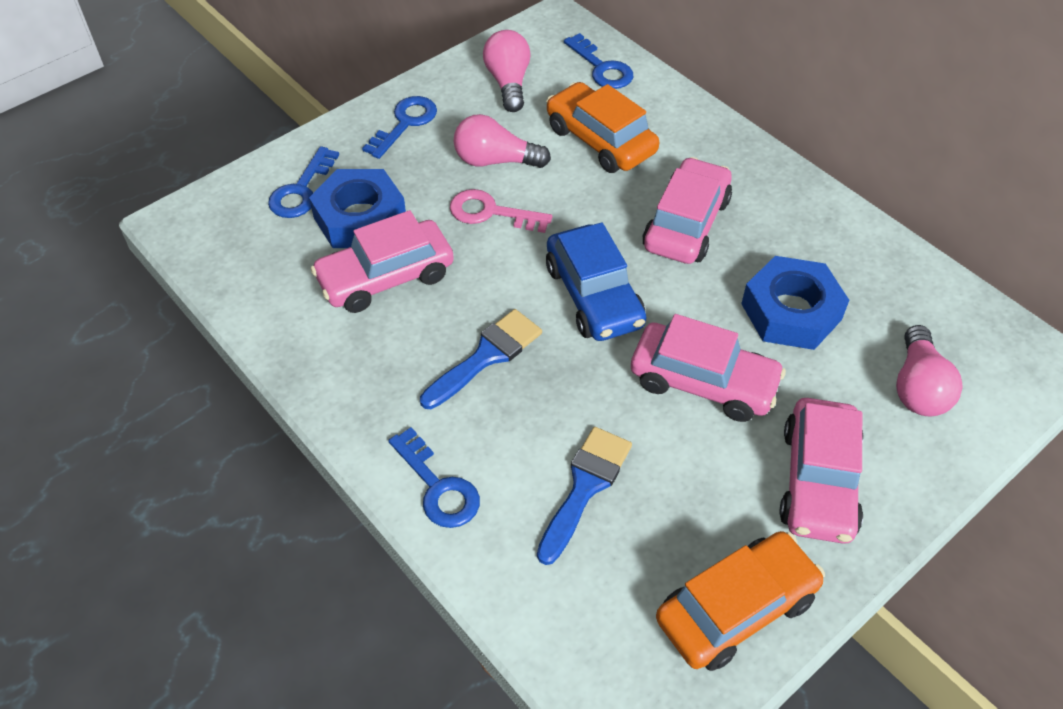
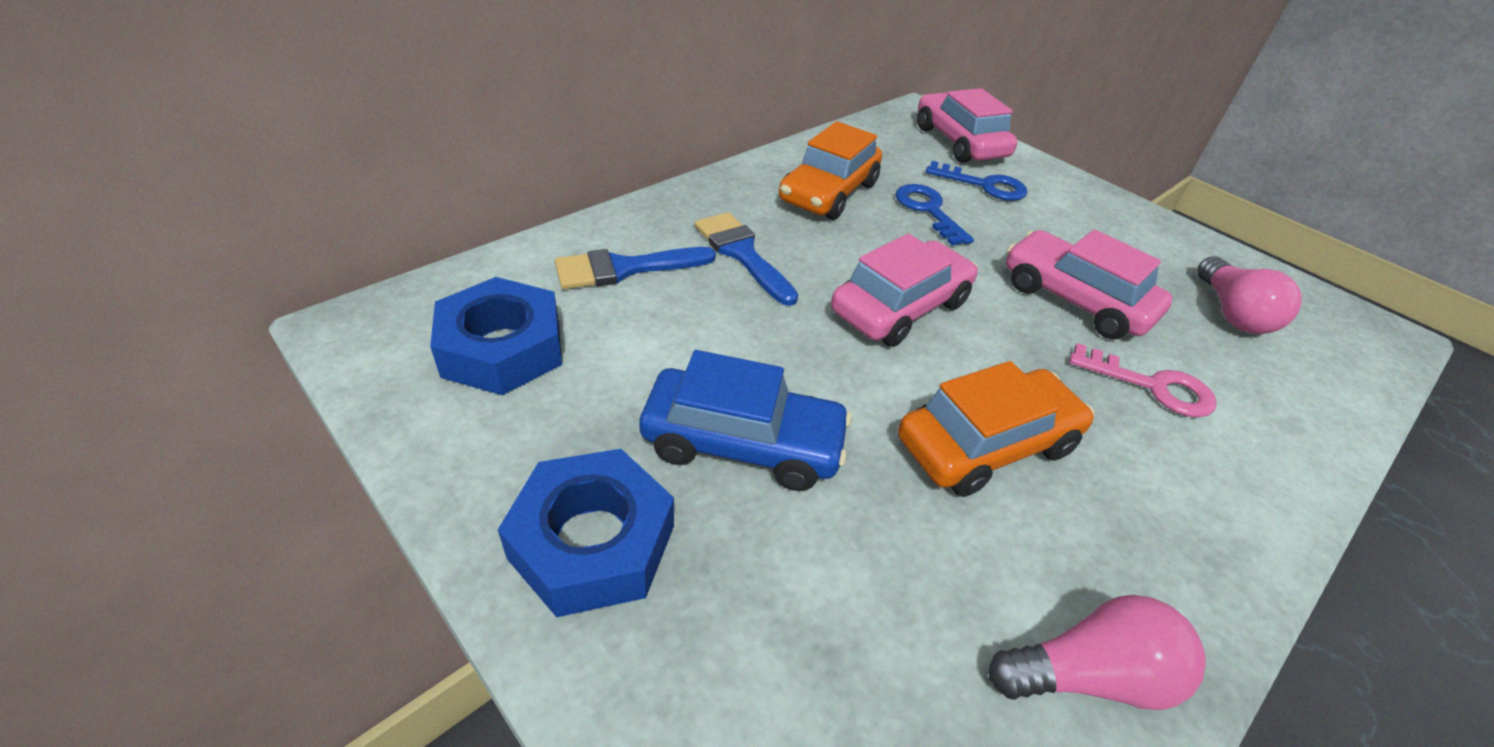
blue key: 4 -> 2
pink car: 4 -> 3
pink light bulb: 3 -> 2

